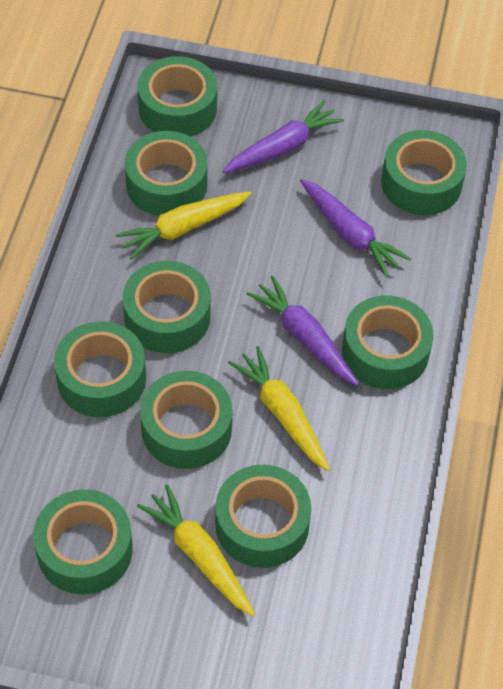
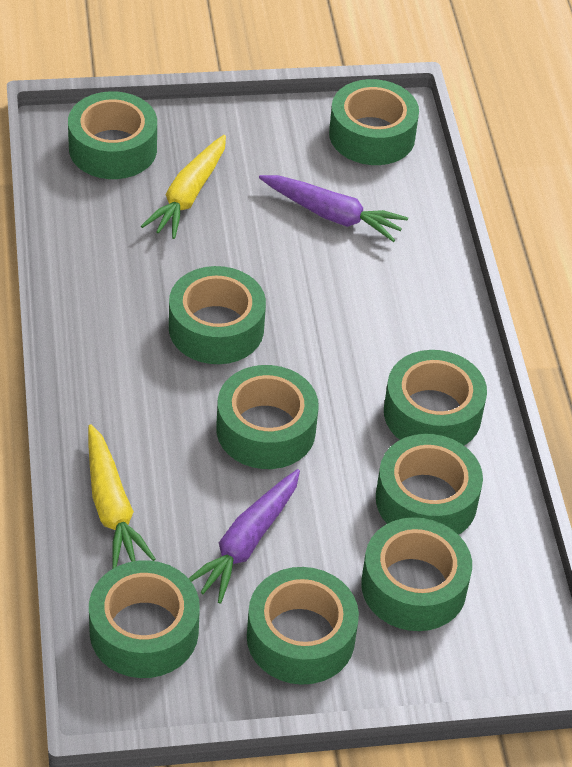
purple carrot: 3 -> 2
yellow carrot: 3 -> 2

